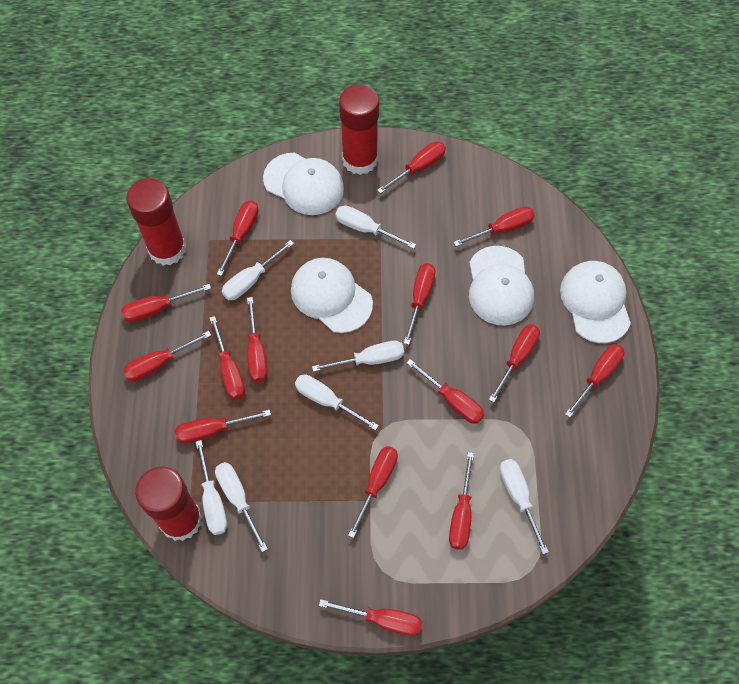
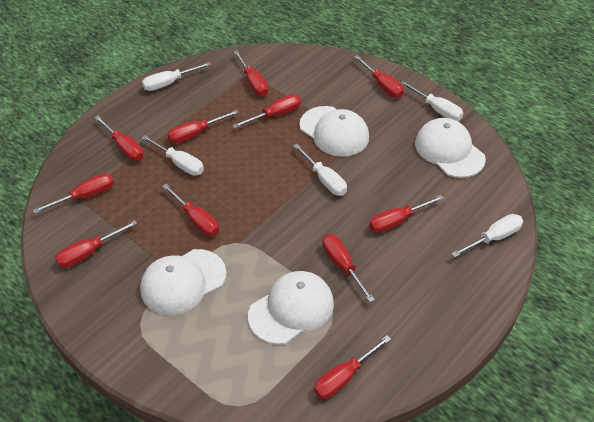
red glue stick: 3 -> 0
red screwdriver: 15 -> 11
white screwdriver: 7 -> 5

